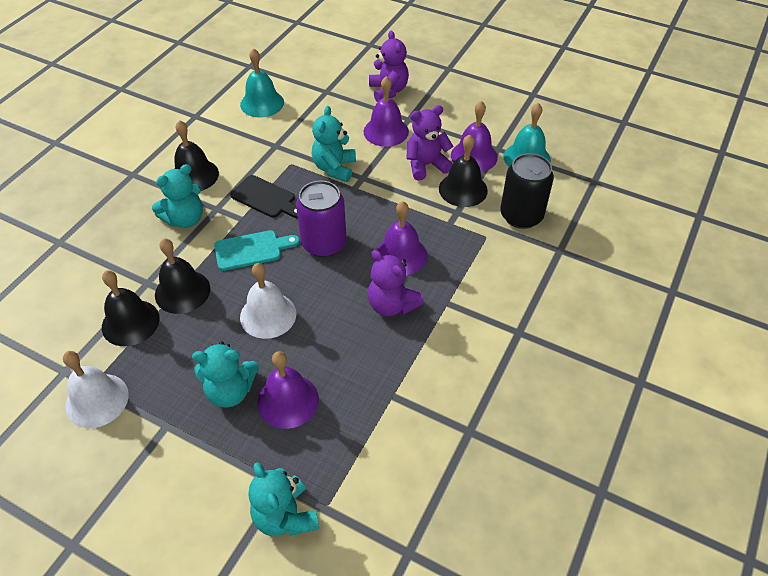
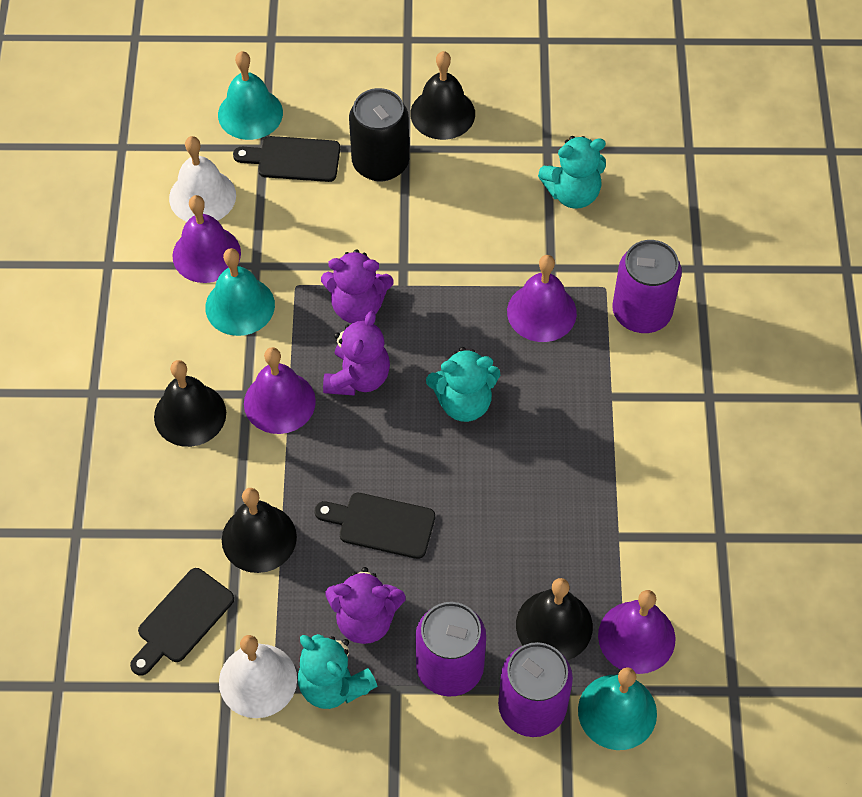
black cutting board: 1 -> 3
purple can: 1 -> 3
turquoise bell: 2 -> 3
turquoise cutting board: 1 -> 0
turquoise teddy bear: 4 -> 3

